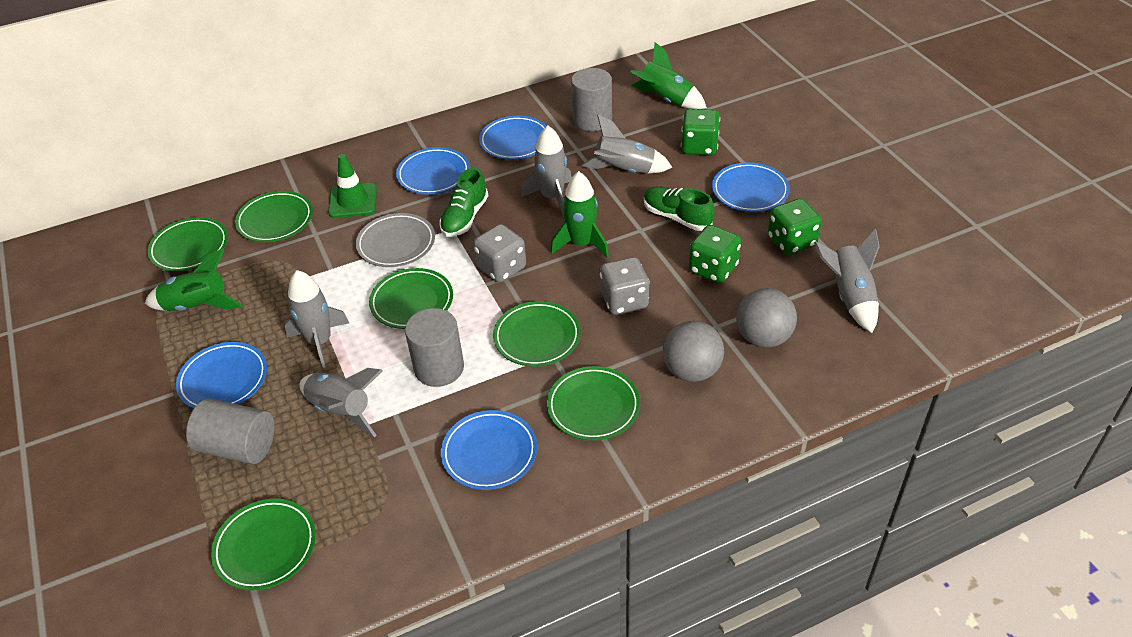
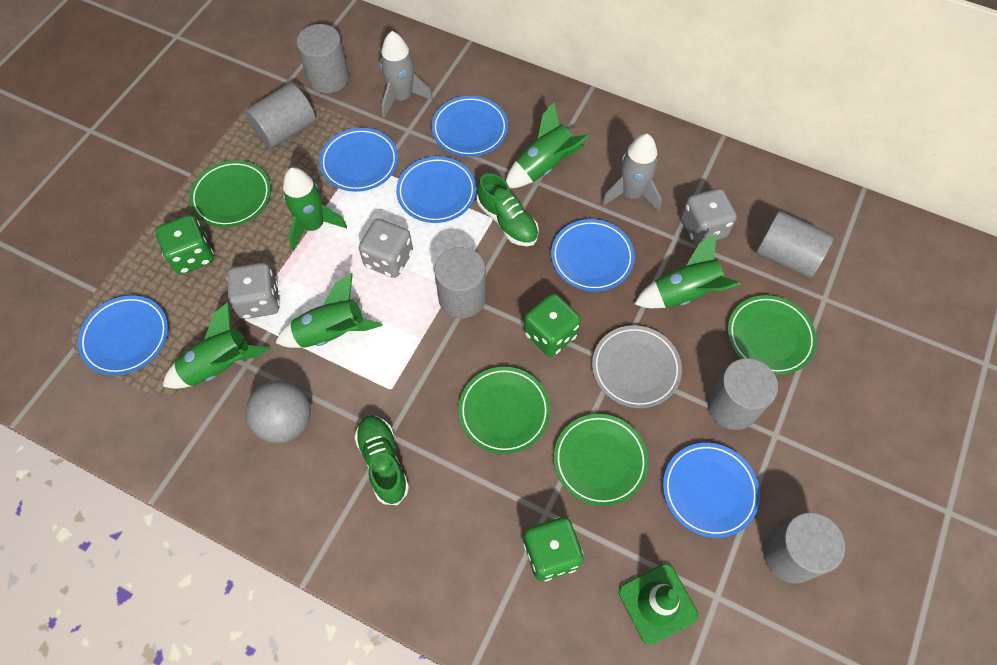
blue plate: 5 -> 6
green plate: 6 -> 4
green rocket: 3 -> 5
grey ball: 2 -> 1
grey cylinder: 3 -> 6
grey dice: 2 -> 3
grey rocket: 5 -> 2

